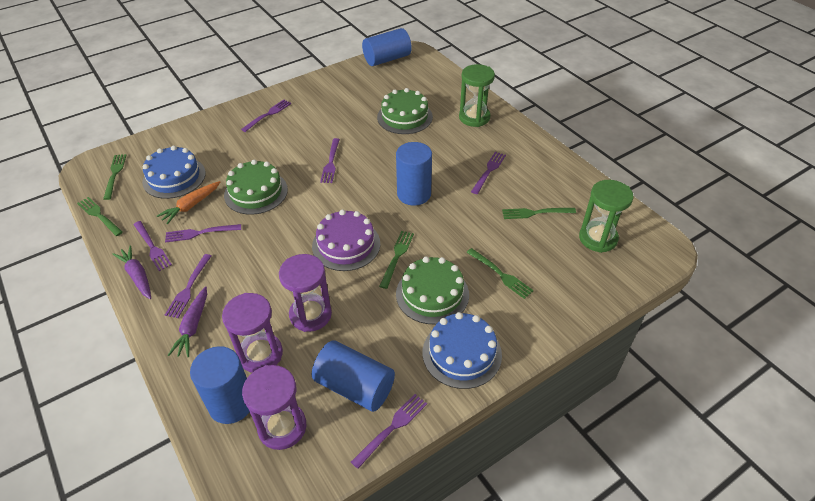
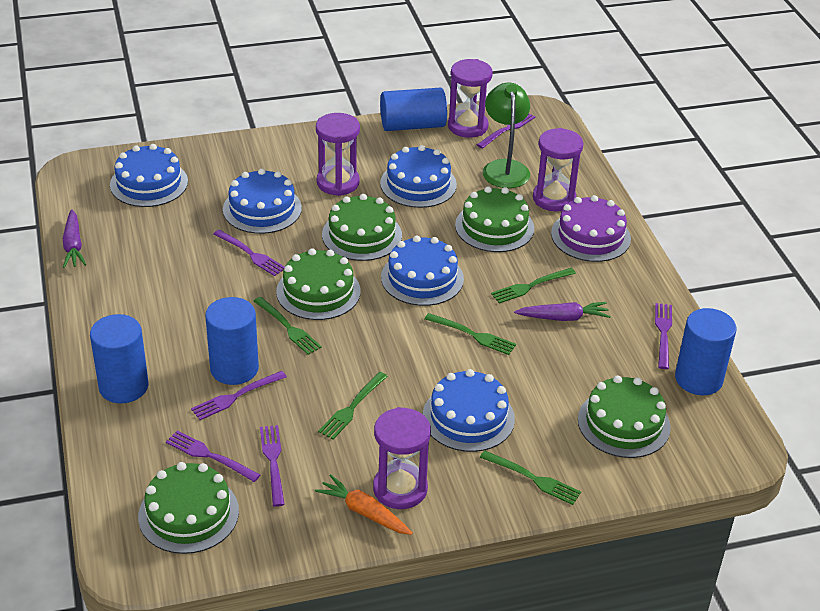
blue cake: 2 -> 5
green cake: 3 -> 5
green hourglass: 2 -> 0
green lamp: 0 -> 1
purple fork: 7 -> 6
purple hourglass: 3 -> 4

